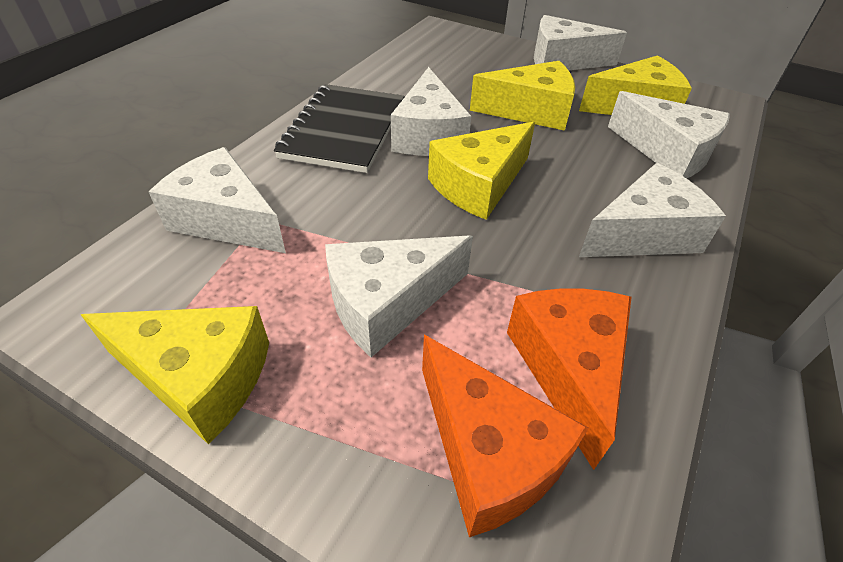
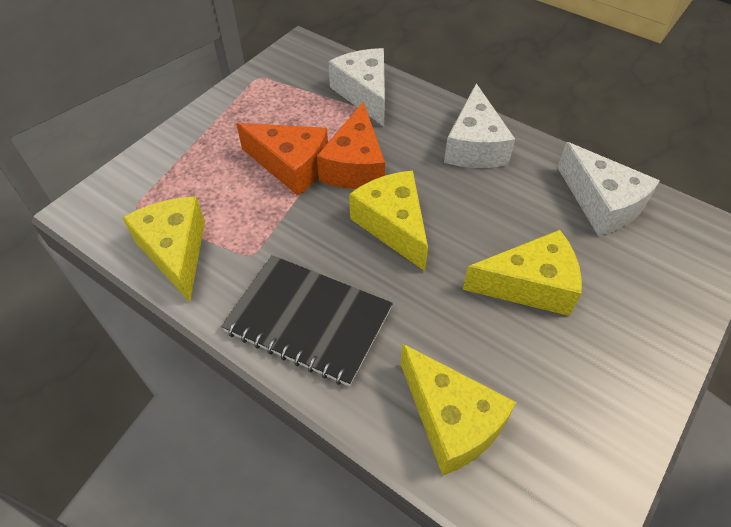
white cheese: 6 -> 3

